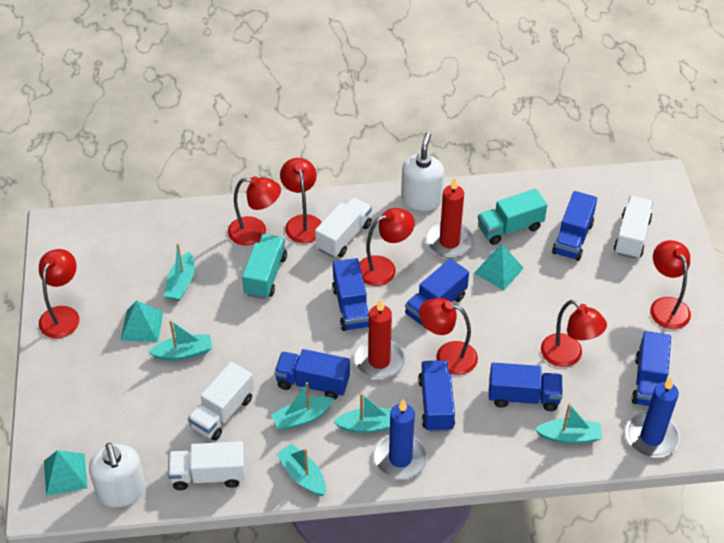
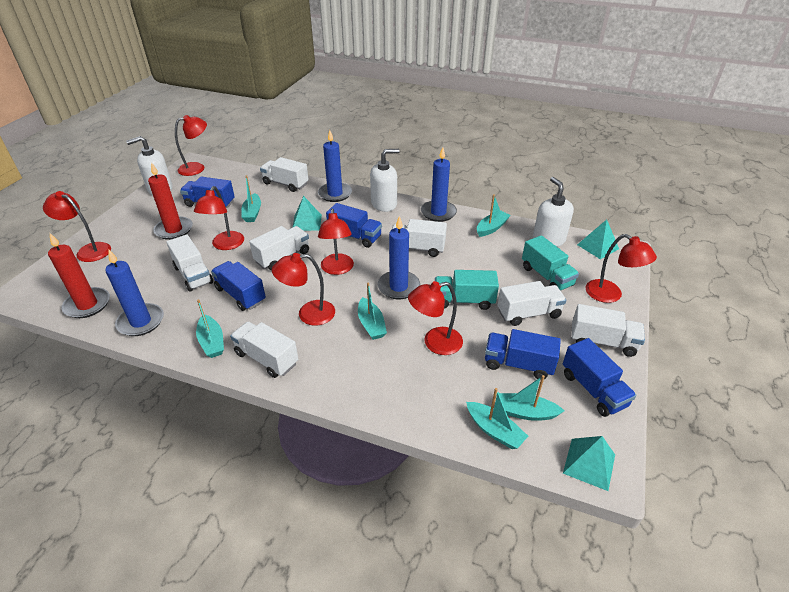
blue candle: 2 -> 4
blue truck: 7 -> 5
white soap dispenser: 2 -> 3
white truck: 4 -> 7

